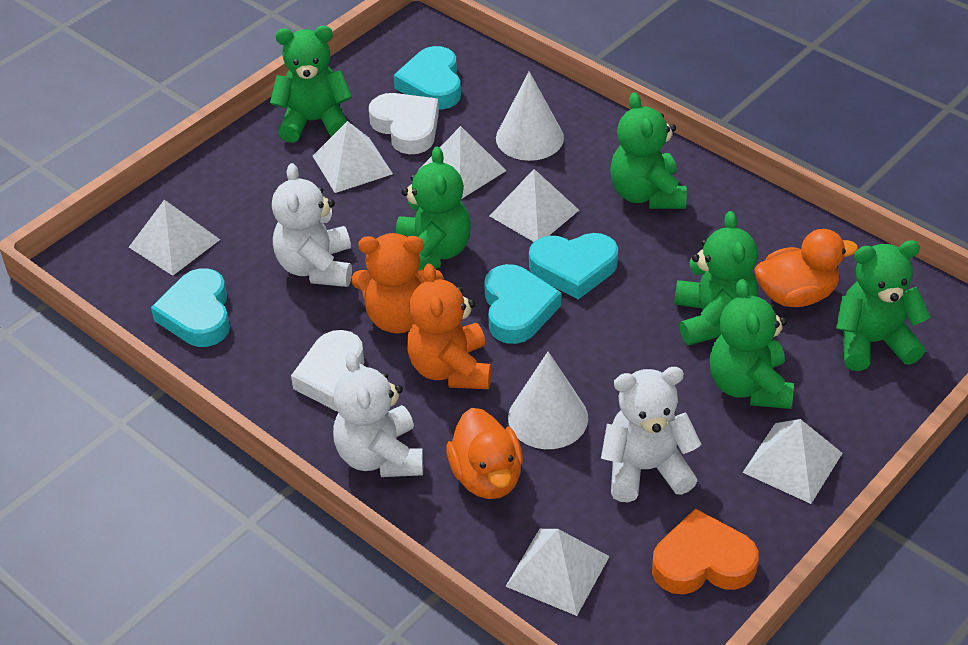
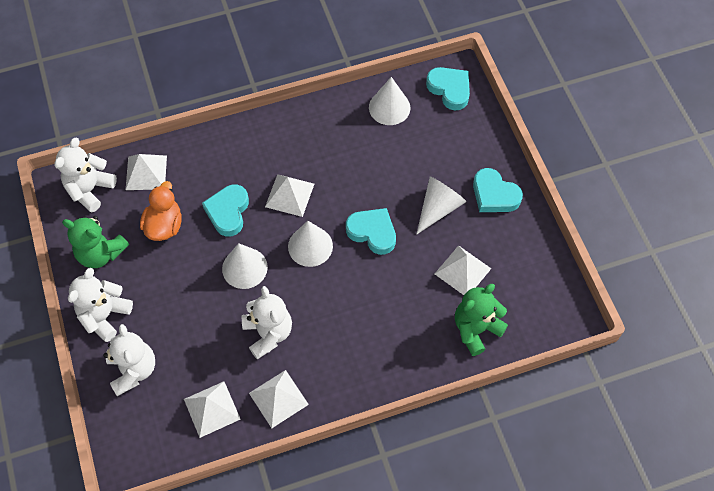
green teddy bear: 6 -> 2
orange duck: 2 -> 1
orange heart: 1 -> 0
orange teddy bear: 2 -> 0
white cone: 2 -> 4
white heart: 2 -> 0
white pyramid: 6 -> 5
white teddy bear: 3 -> 4

